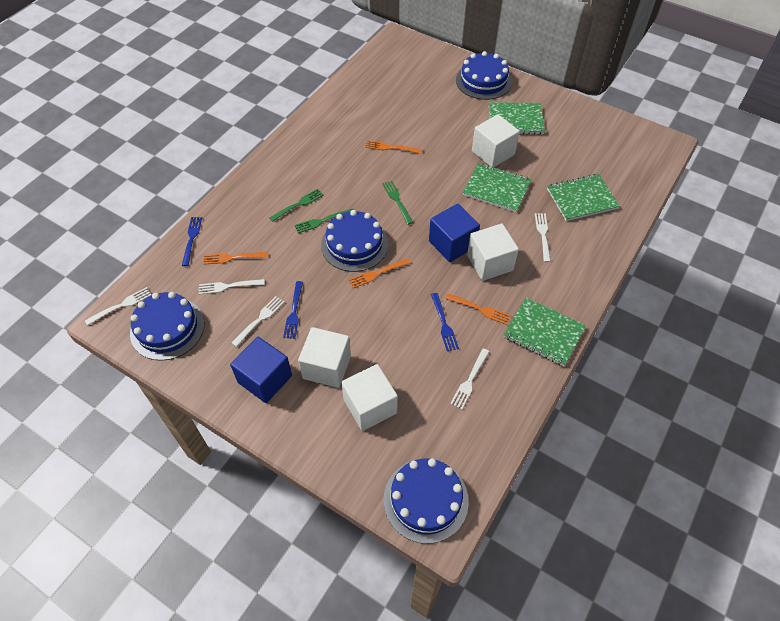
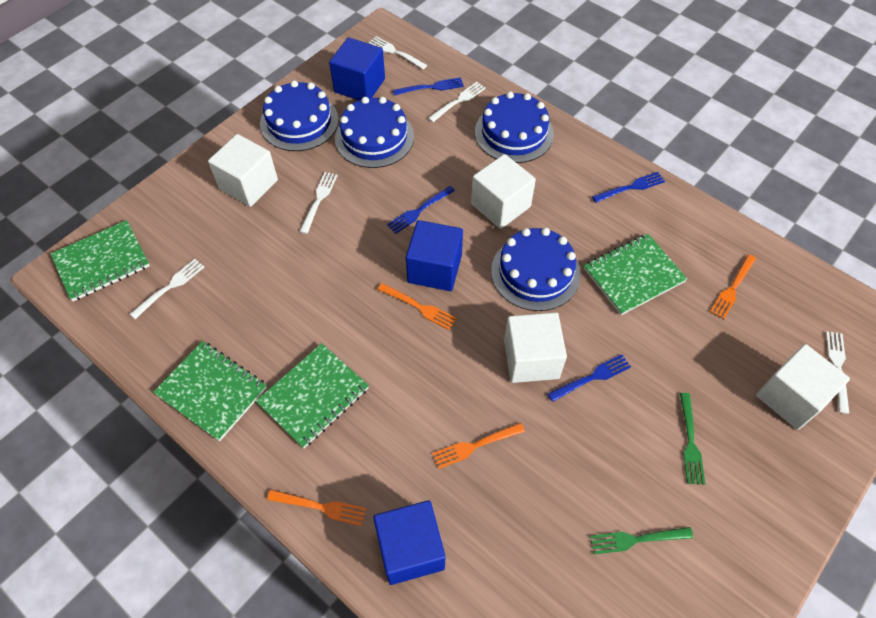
blue cube: 2 -> 3
blue fork: 3 -> 4
green fork: 3 -> 2

